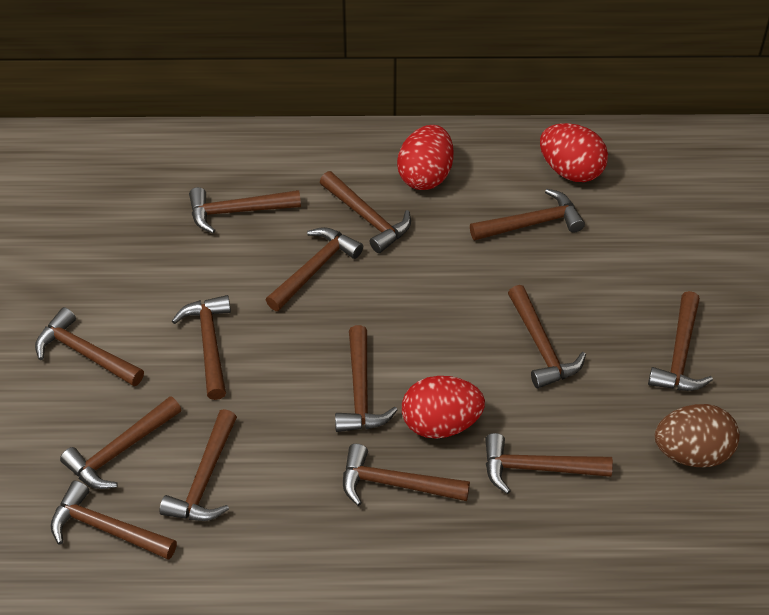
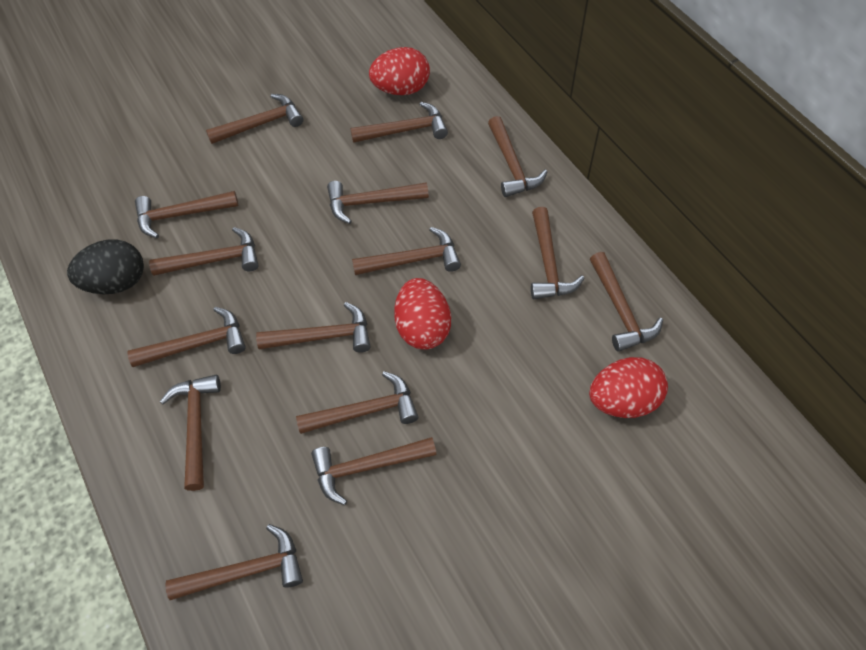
black egg: 0 -> 1
brown egg: 1 -> 0
brown hammer: 14 -> 15

